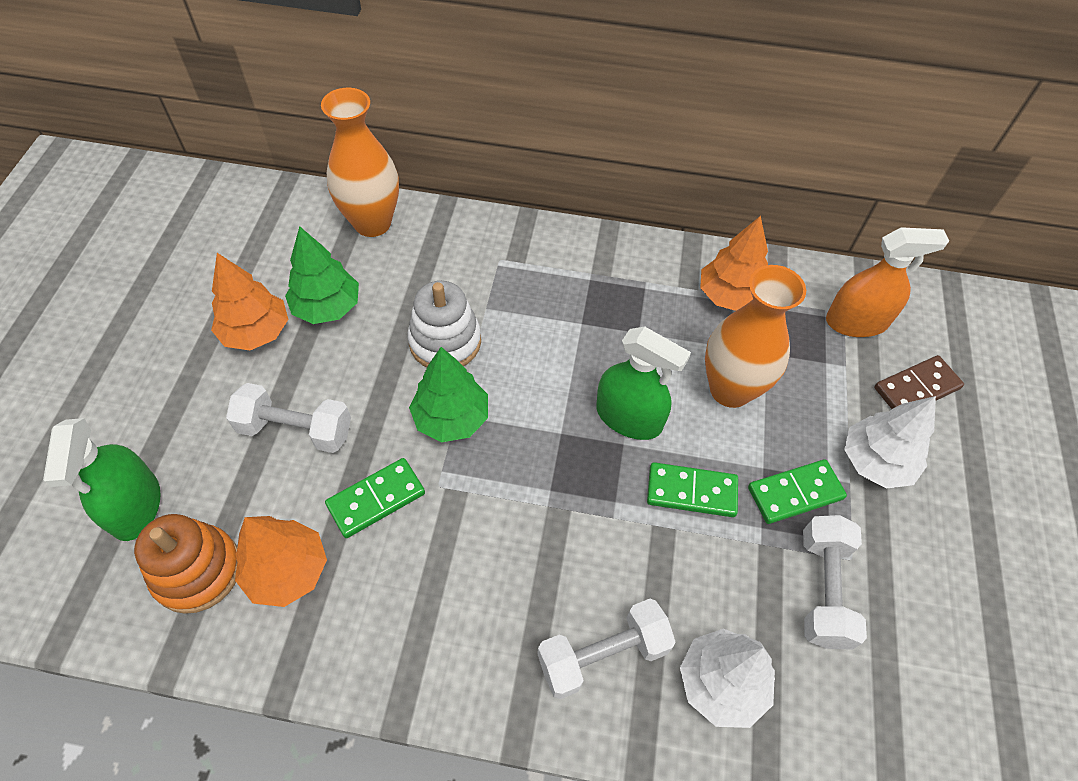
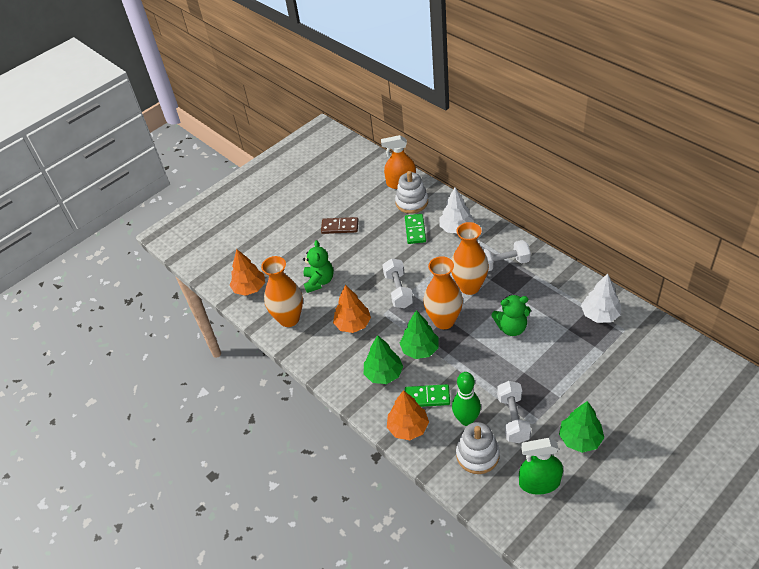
green bowling pin: 0 -> 1
green domino: 3 -> 2
green spray bottle: 2 -> 1
green teddy bear: 0 -> 2
green tree: 2 -> 3
orange stacking toy: 1 -> 0
orange vase: 2 -> 3
white stacking toy: 1 -> 2

